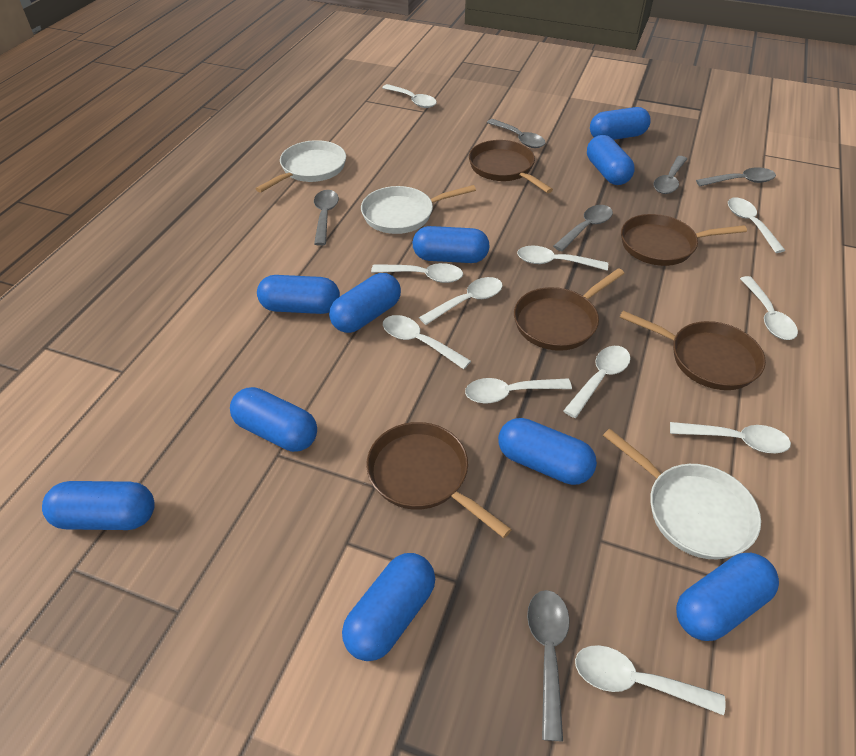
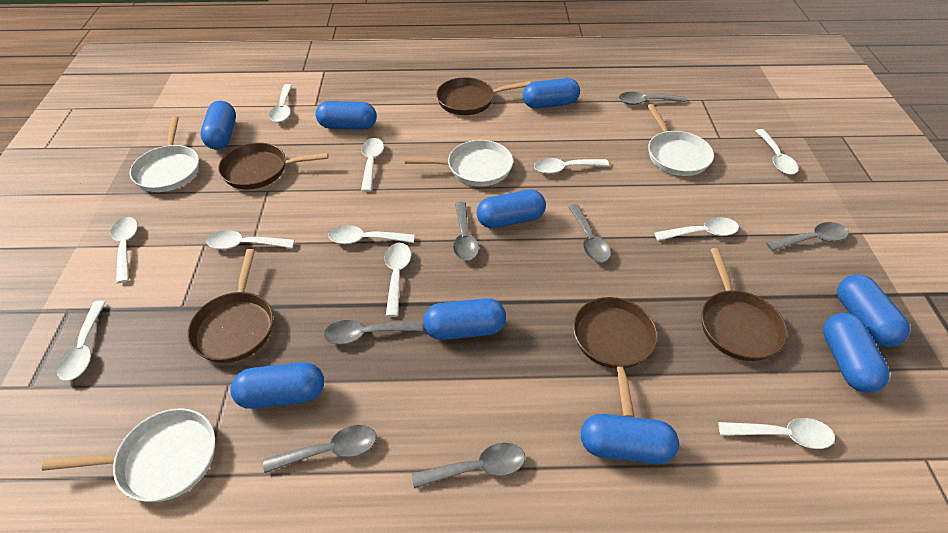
blue capsule: 10 -> 9
grey spoon: 6 -> 7
white pan: 3 -> 4

